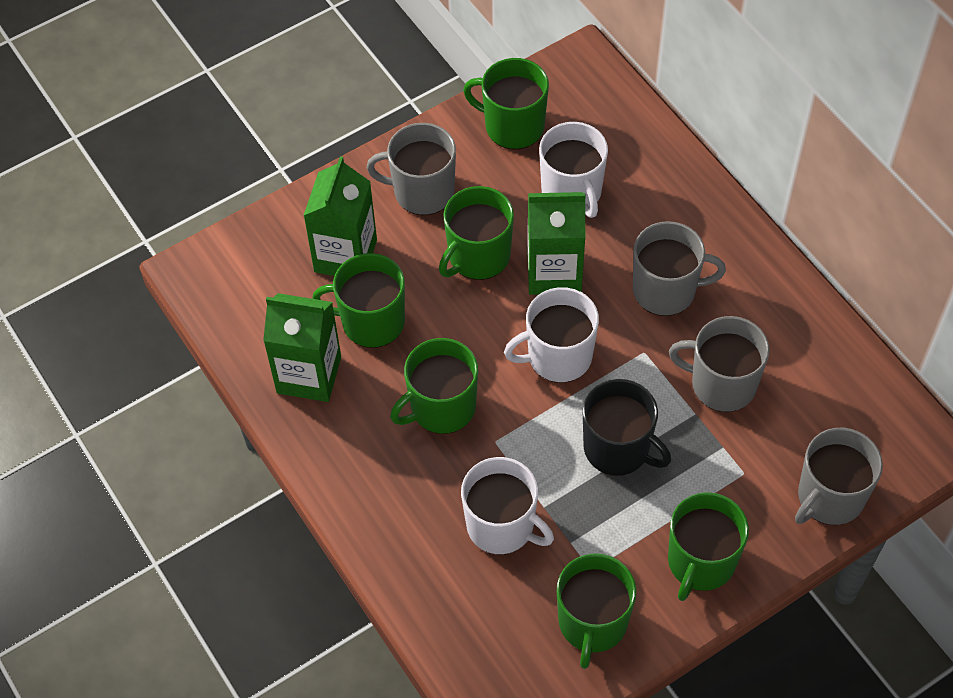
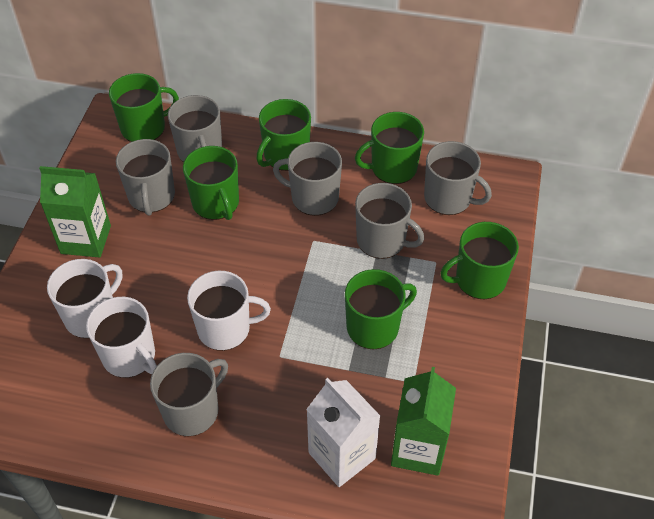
black mug: 1 -> 0
green carton: 3 -> 2
grey mug: 4 -> 6
white carton: 0 -> 1

